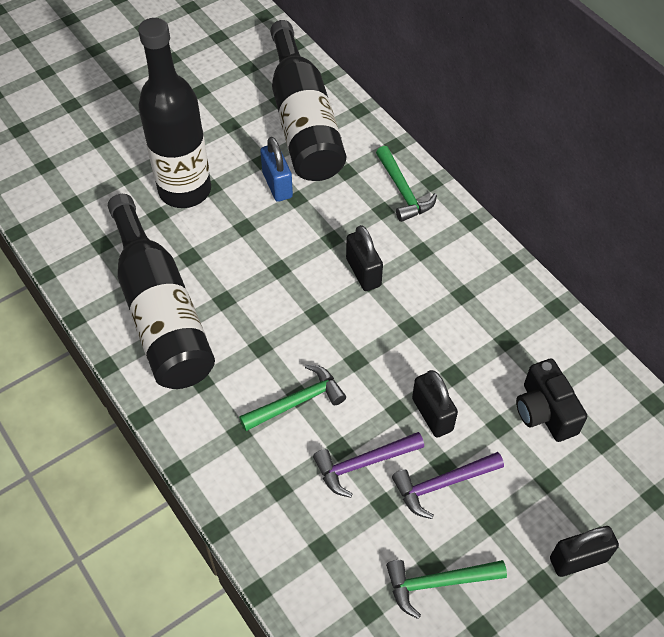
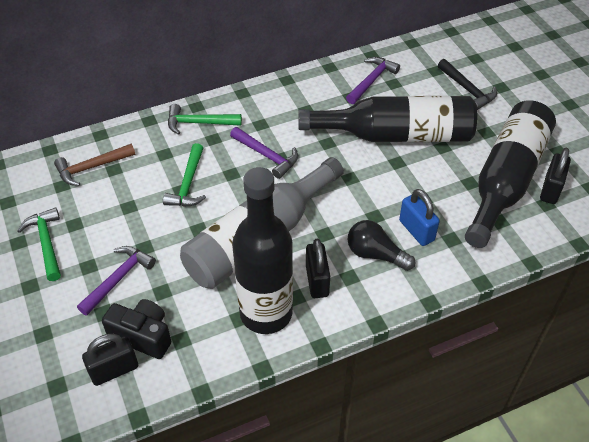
black hammer: 0 -> 1
black light bulb: 0 -> 1
brown hammer: 0 -> 1
grey bottle: 0 -> 1
purple hammer: 2 -> 3

